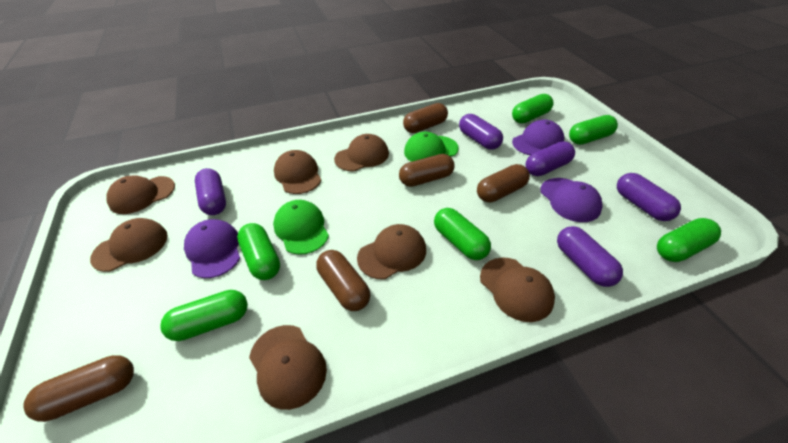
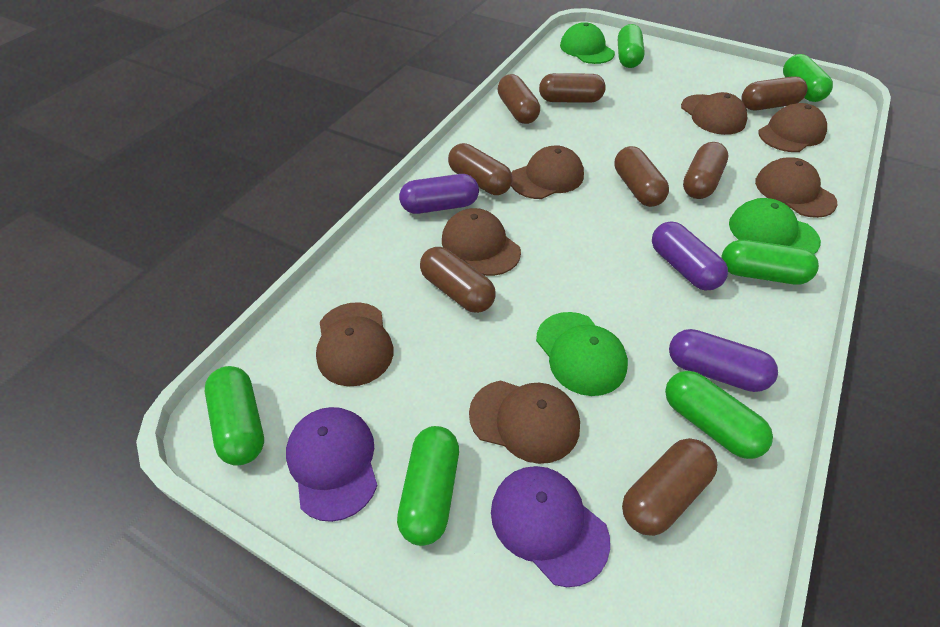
brown capsule: 5 -> 8
green cap: 2 -> 3
purple cap: 3 -> 2
purple capsule: 5 -> 3

